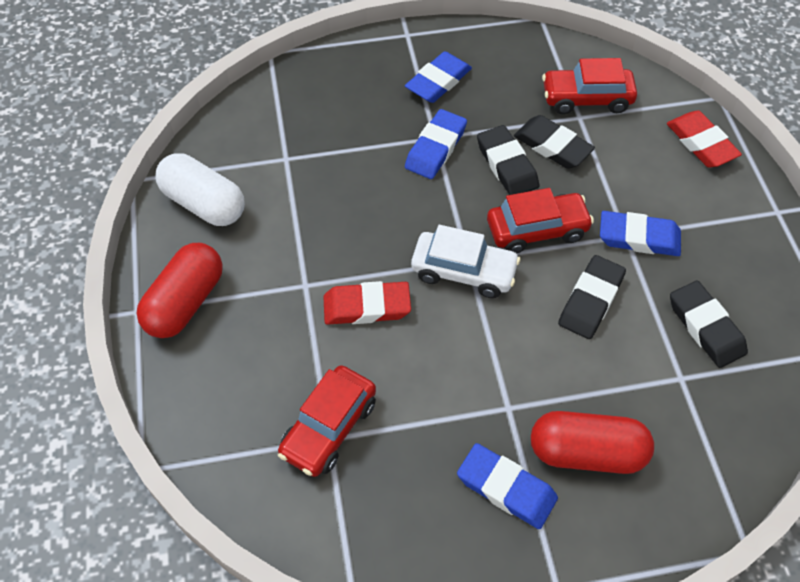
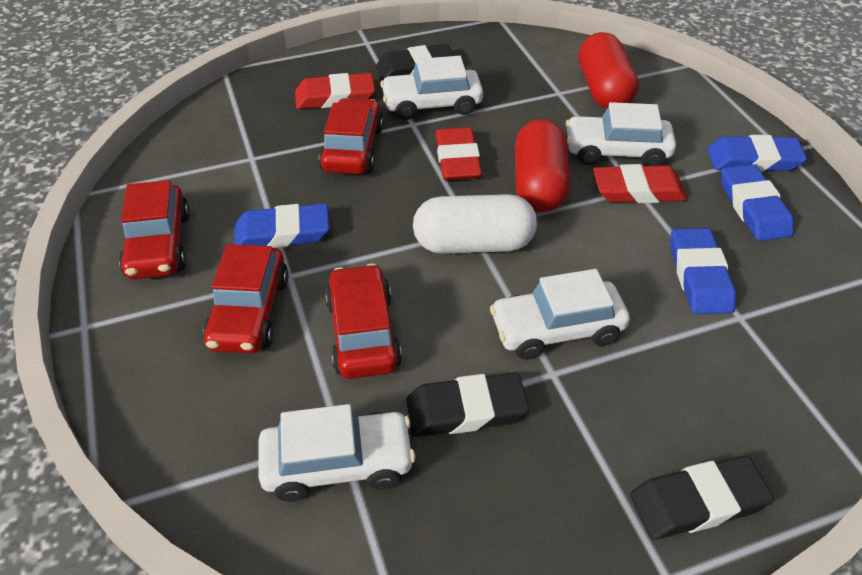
black eraser: 4 -> 3
red car: 3 -> 4
red eraser: 2 -> 3
white car: 1 -> 4

